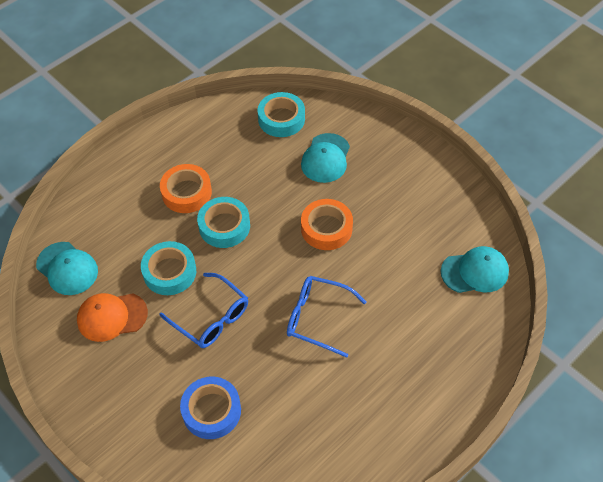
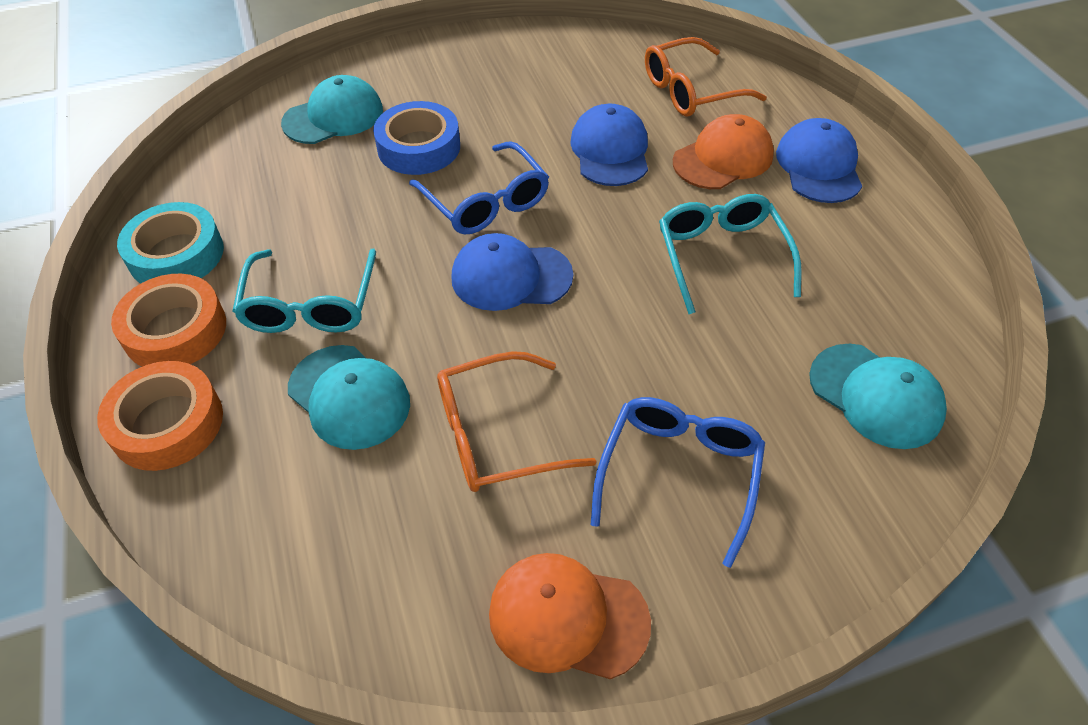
blue cap: 0 -> 3
orange cap: 1 -> 2
orange glasses: 0 -> 2
turquoise glasses: 0 -> 2
turquoise tape: 3 -> 1

